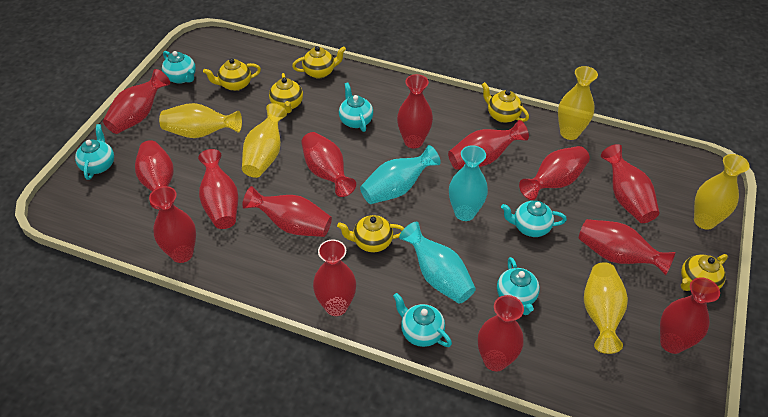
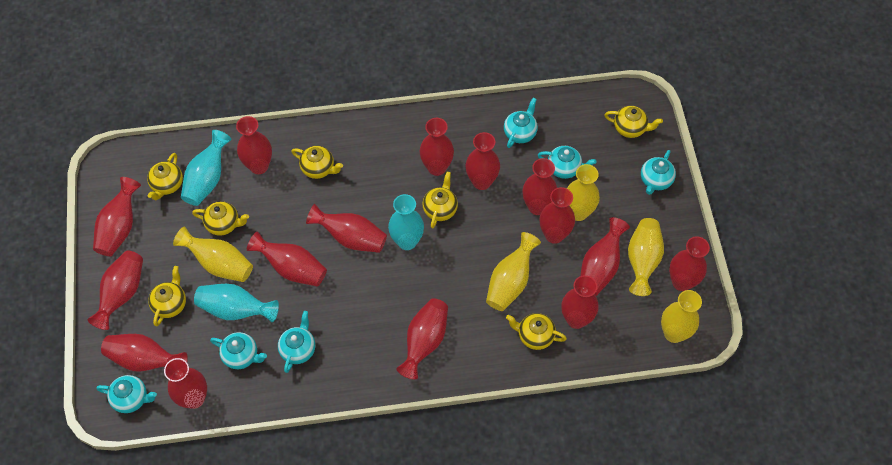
red vase: 14 -> 15
yellow teapot: 6 -> 7

